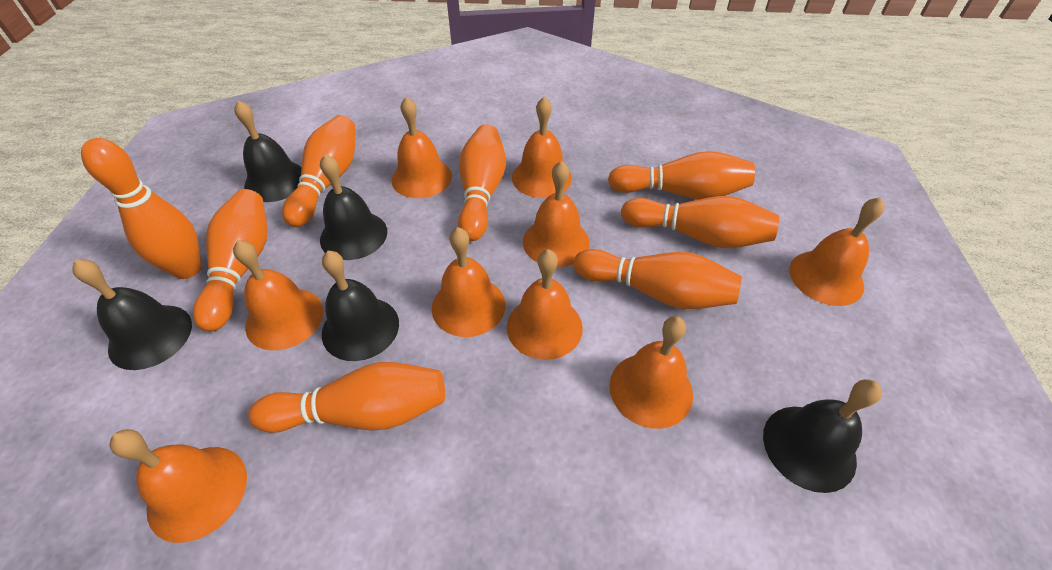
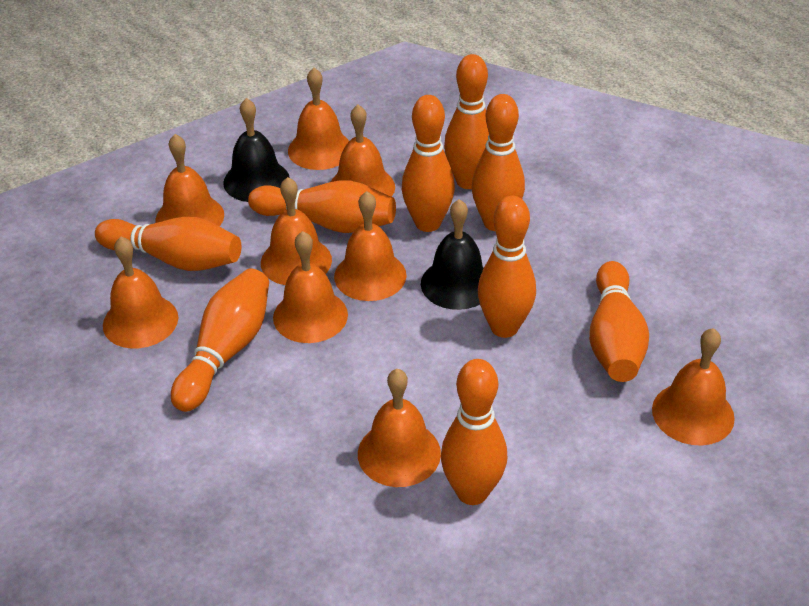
black bell: 5 -> 2
orange bowling pin: 8 -> 9

